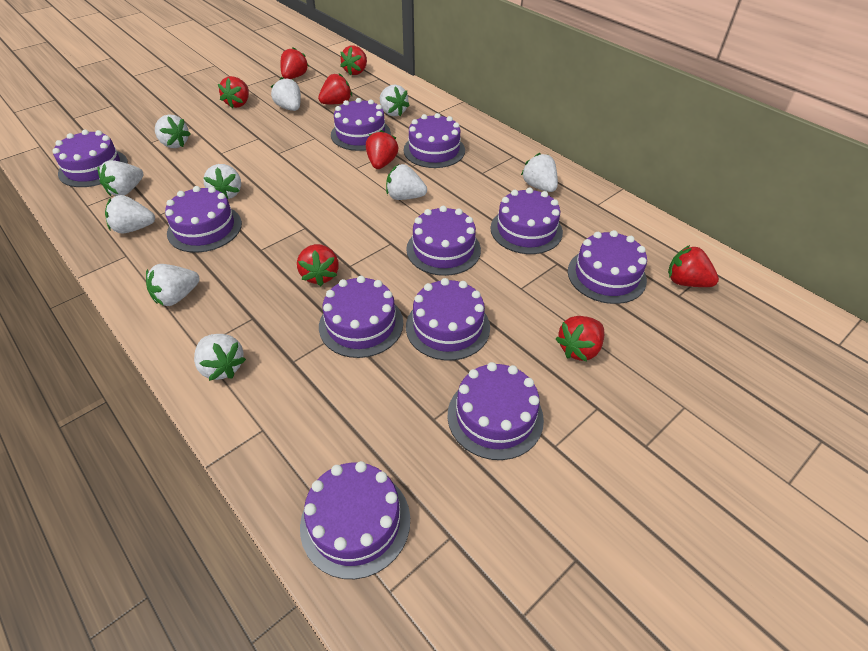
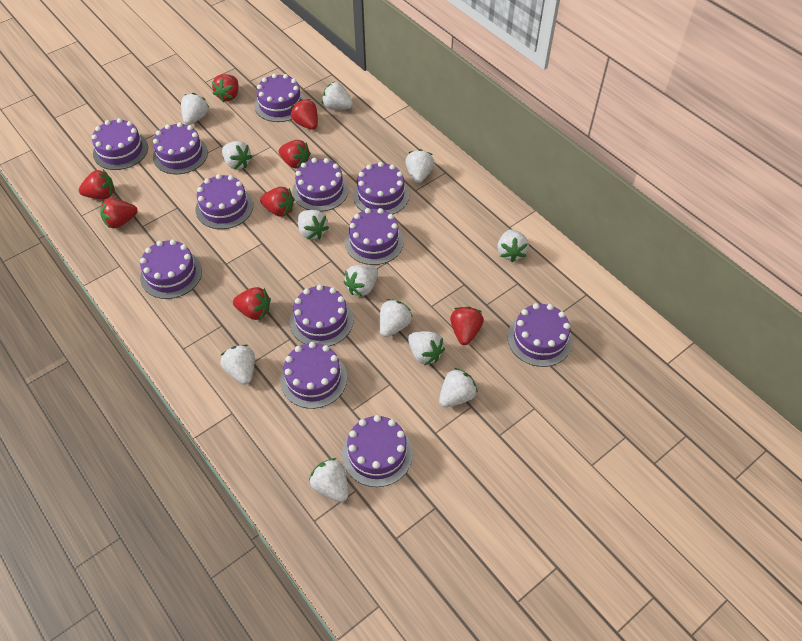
purple cake: 11 -> 12
white strawberry: 10 -> 12

